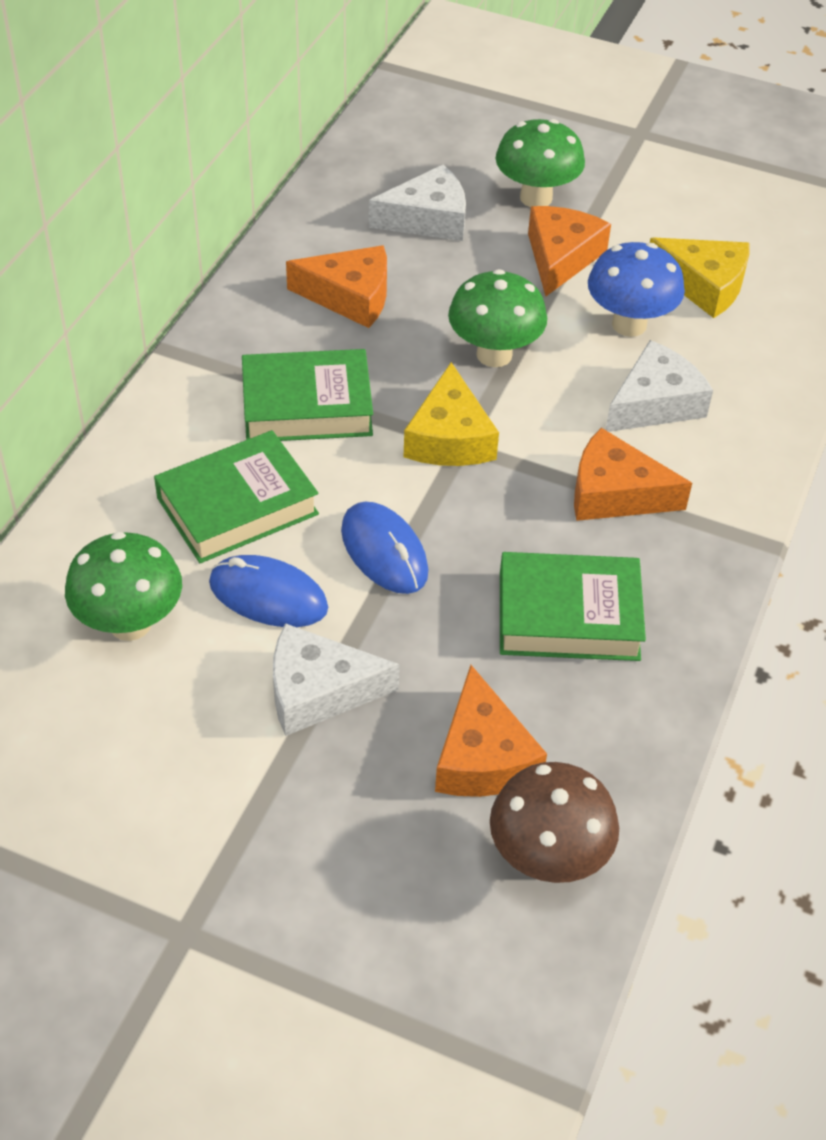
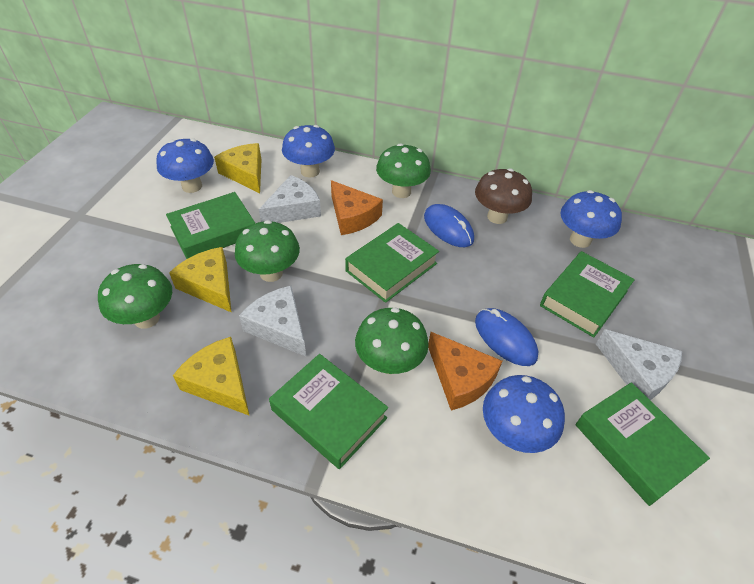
blue mushroom: 1 -> 4
green book: 3 -> 5
green mushroom: 3 -> 4
orange cheese: 4 -> 2
yellow cheese: 2 -> 3

